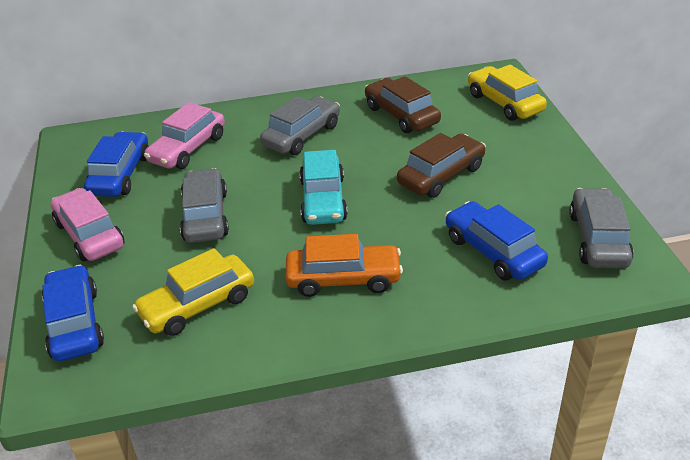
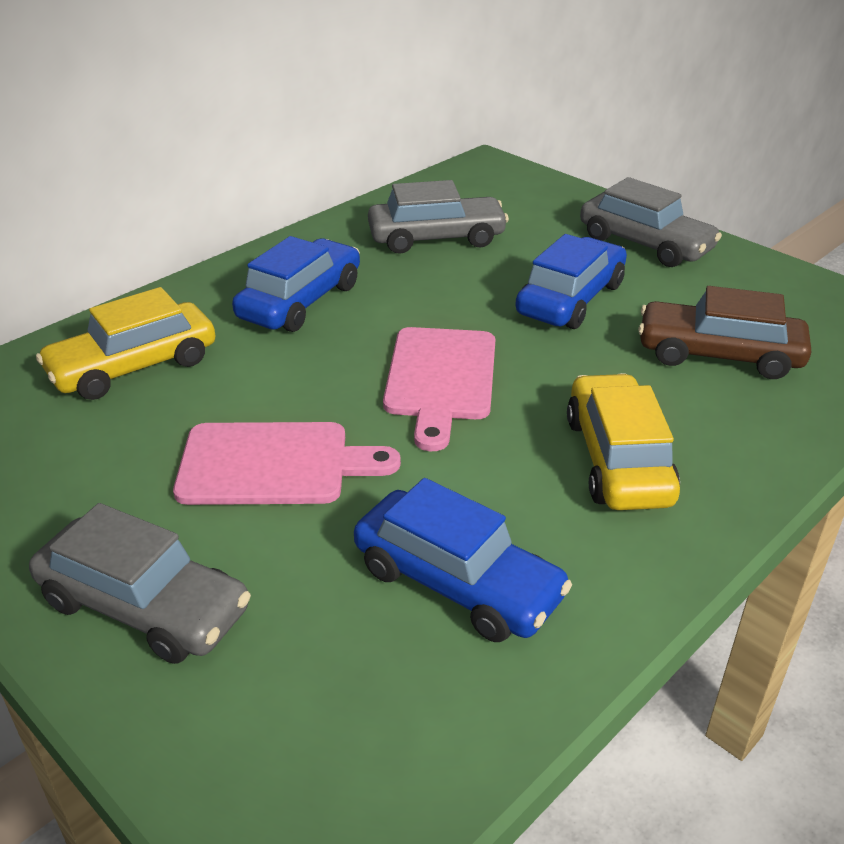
brown car: 2 -> 1
orange car: 1 -> 0
pink car: 2 -> 0
pink cutting board: 0 -> 2
turquoise car: 1 -> 0

